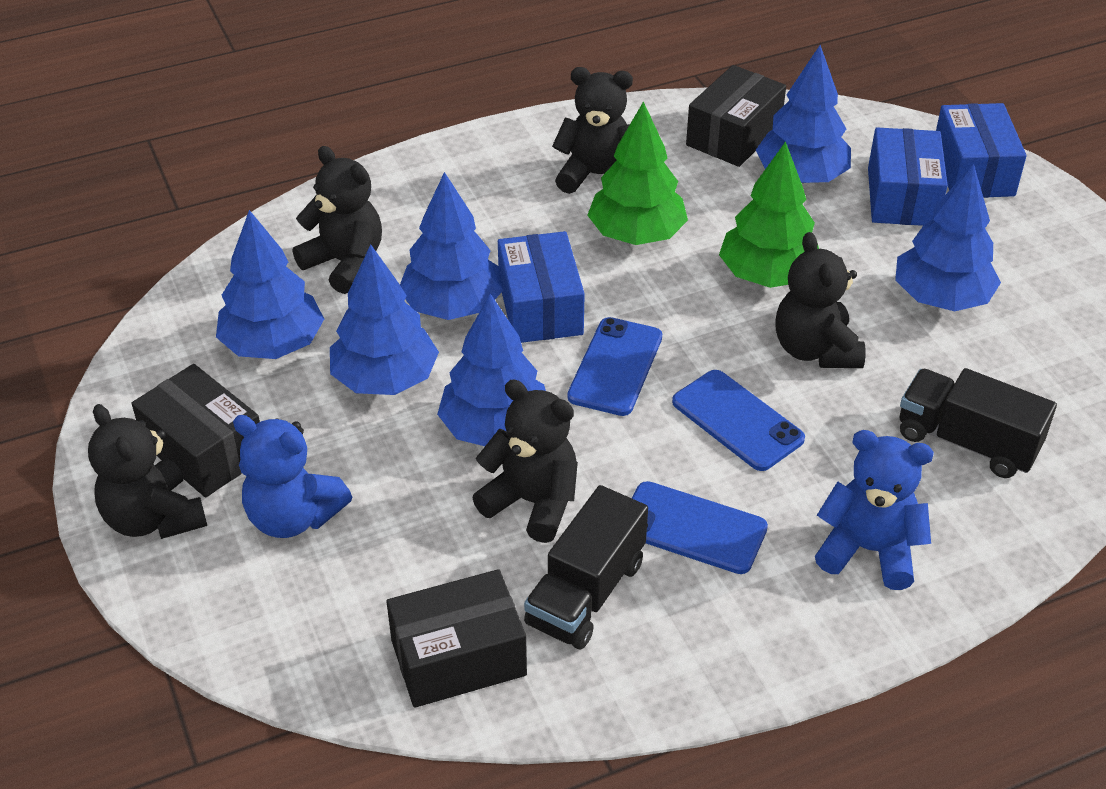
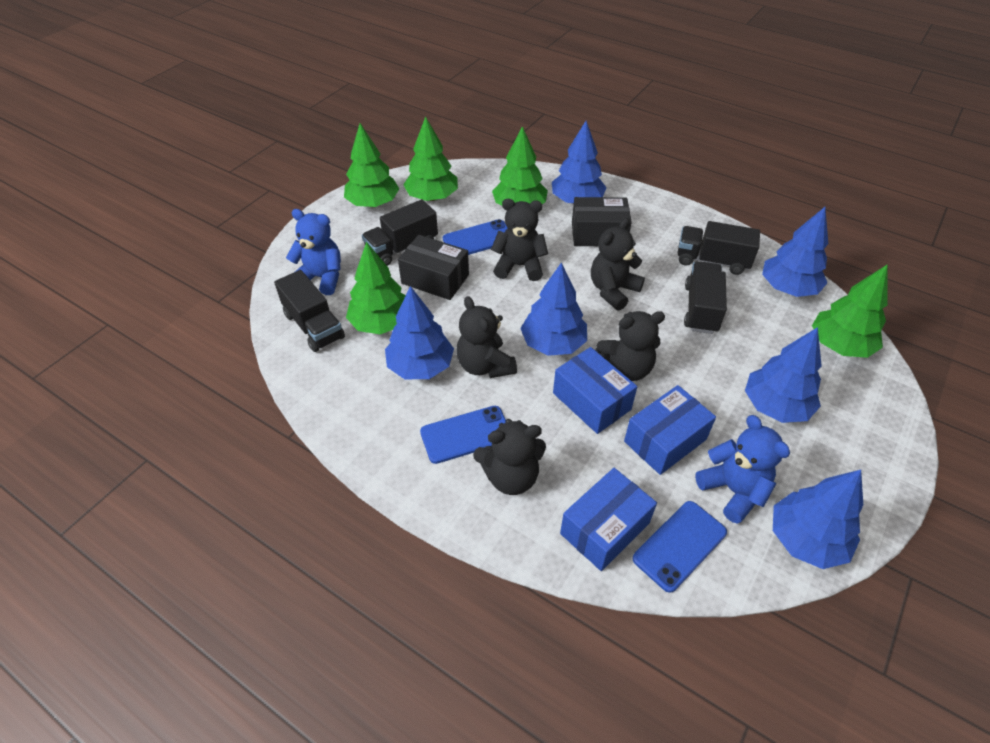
black box: 3 -> 2
black truck: 2 -> 4
green tree: 2 -> 5

